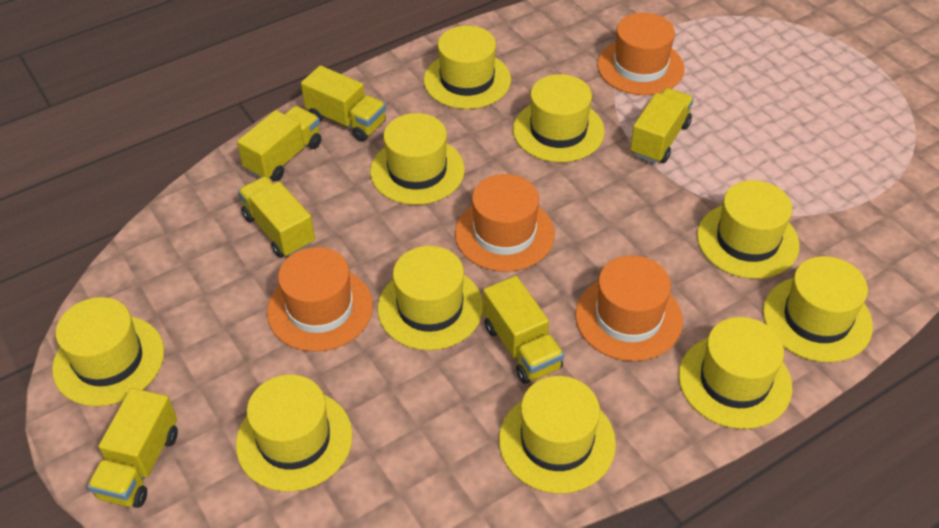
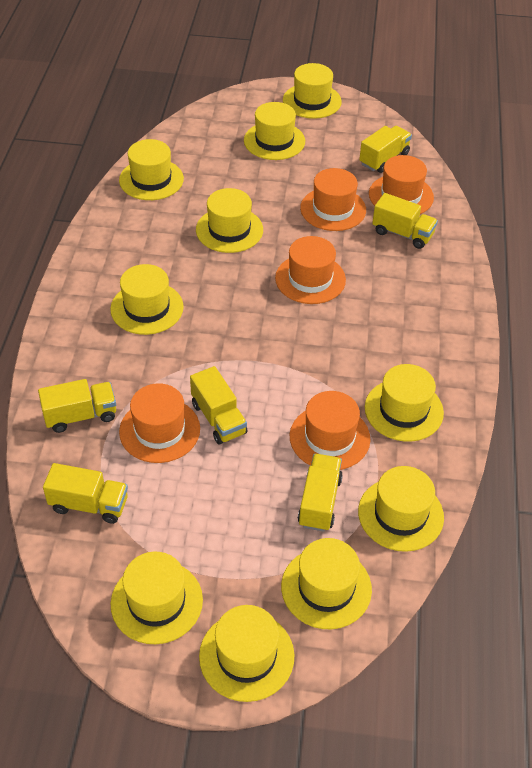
orange hat: 4 -> 5

